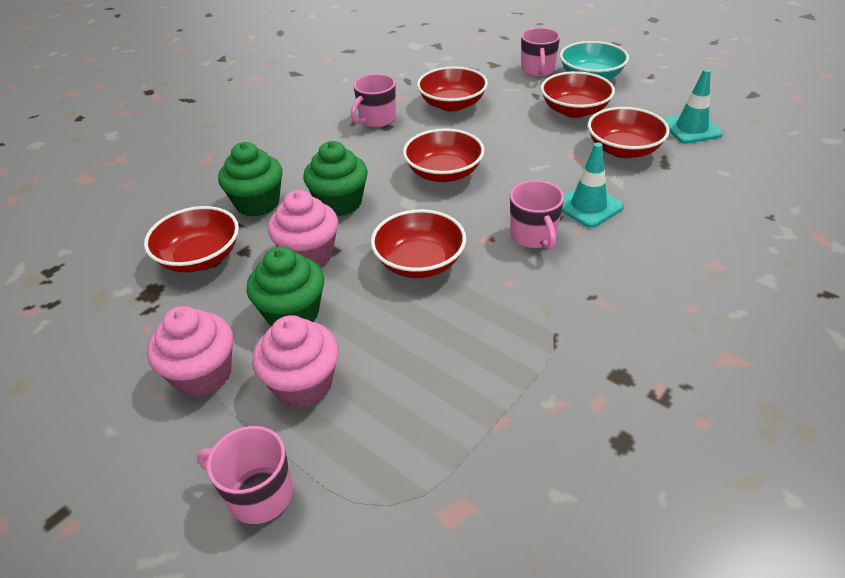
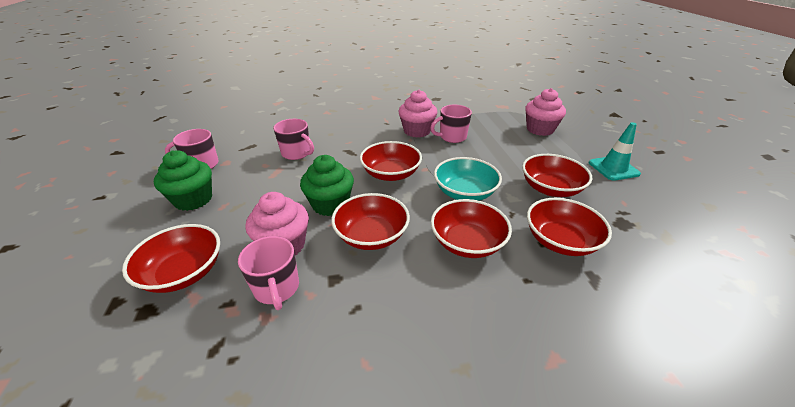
green cupcake: 3 -> 2
turquoise traffic cone: 2 -> 1

